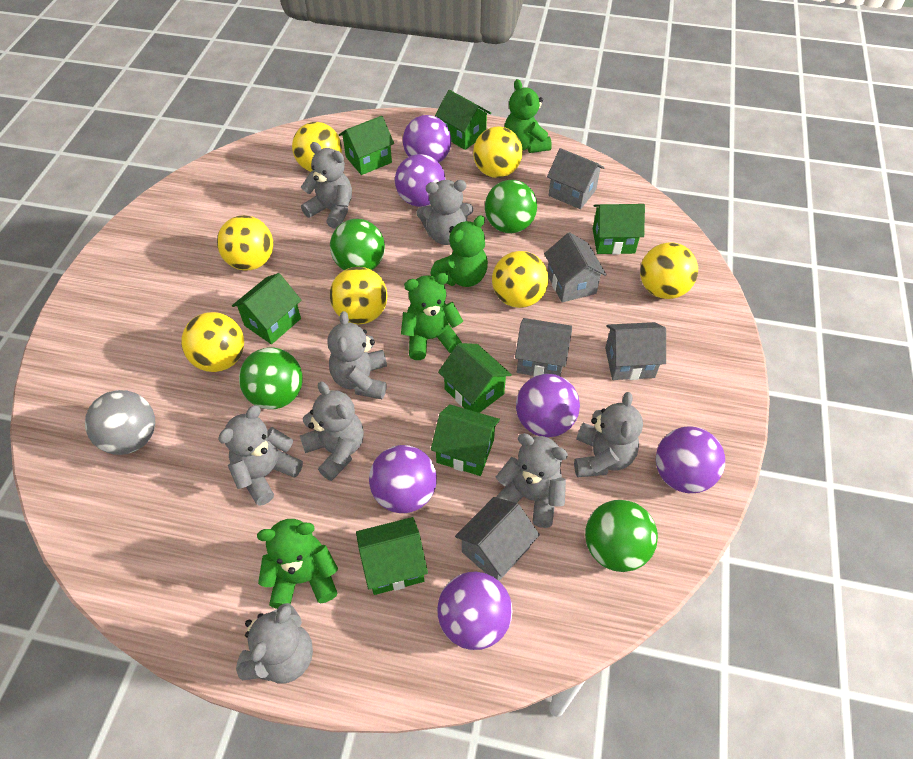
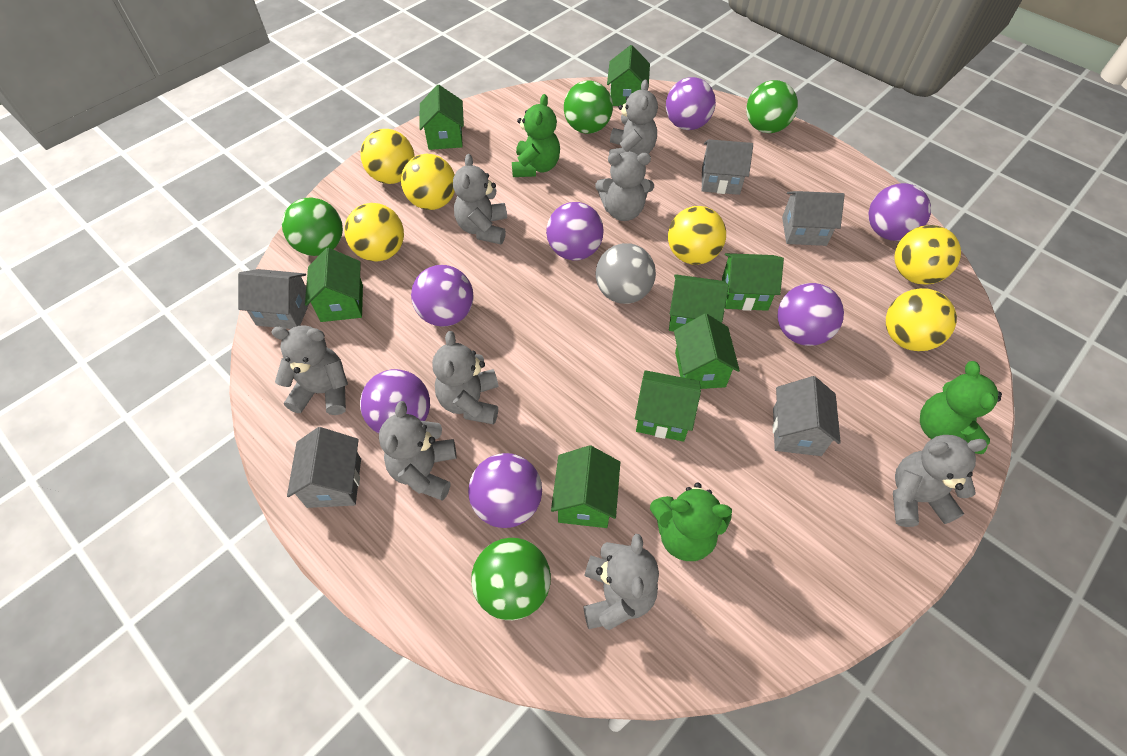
green house: 7 -> 8
green teddy bear: 4 -> 3
purple ball: 6 -> 7
yellow ball: 7 -> 6

